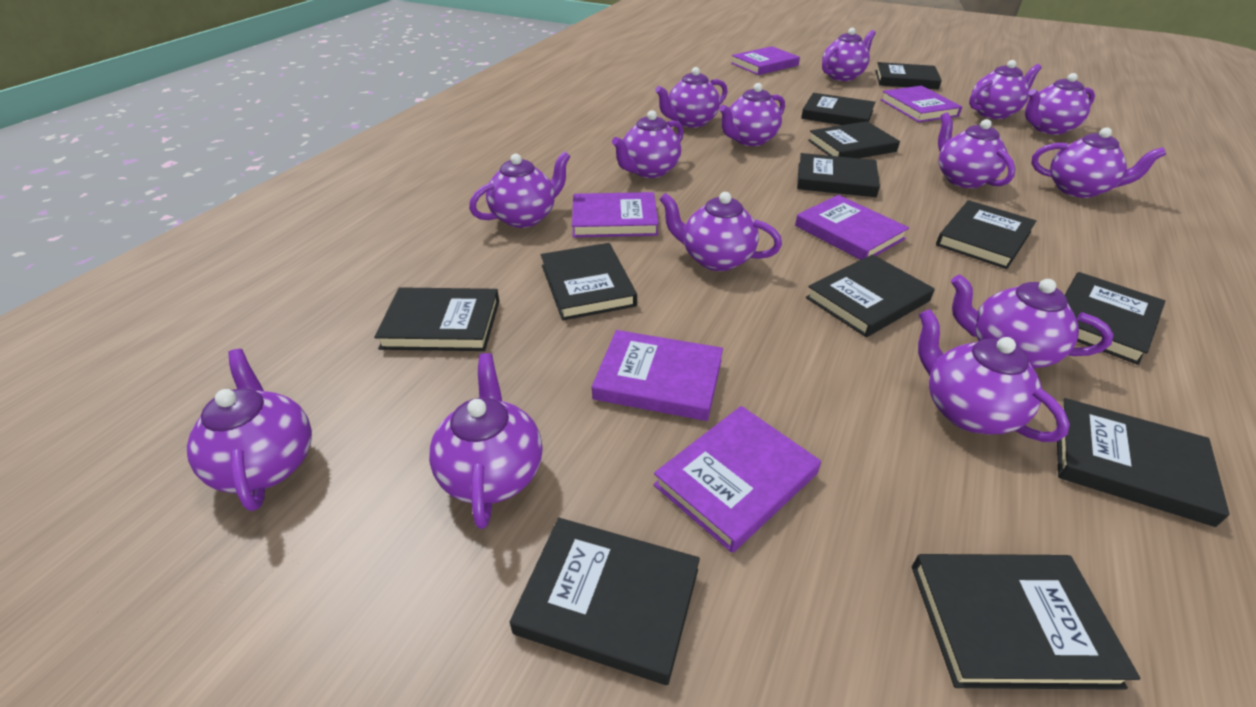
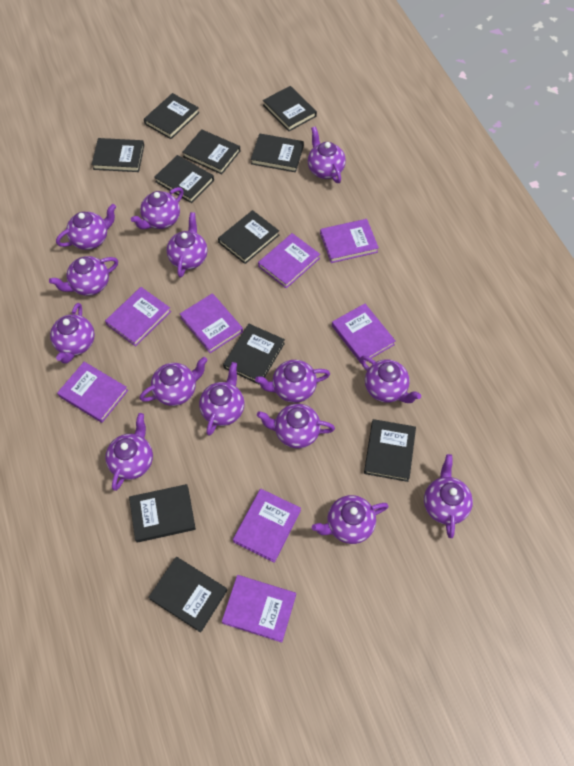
black book: 12 -> 11
purple book: 6 -> 8

